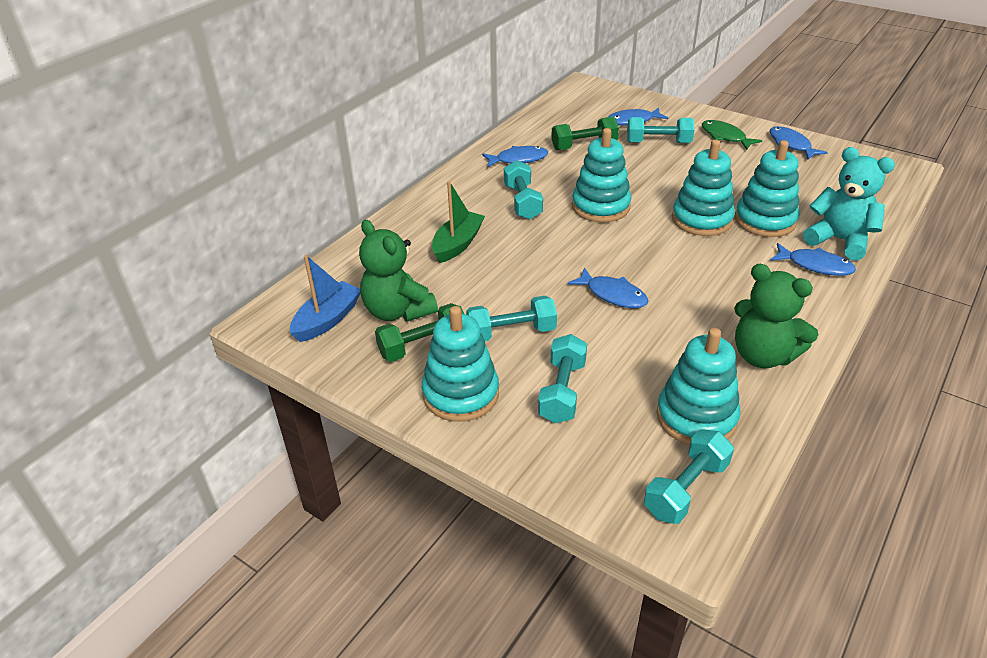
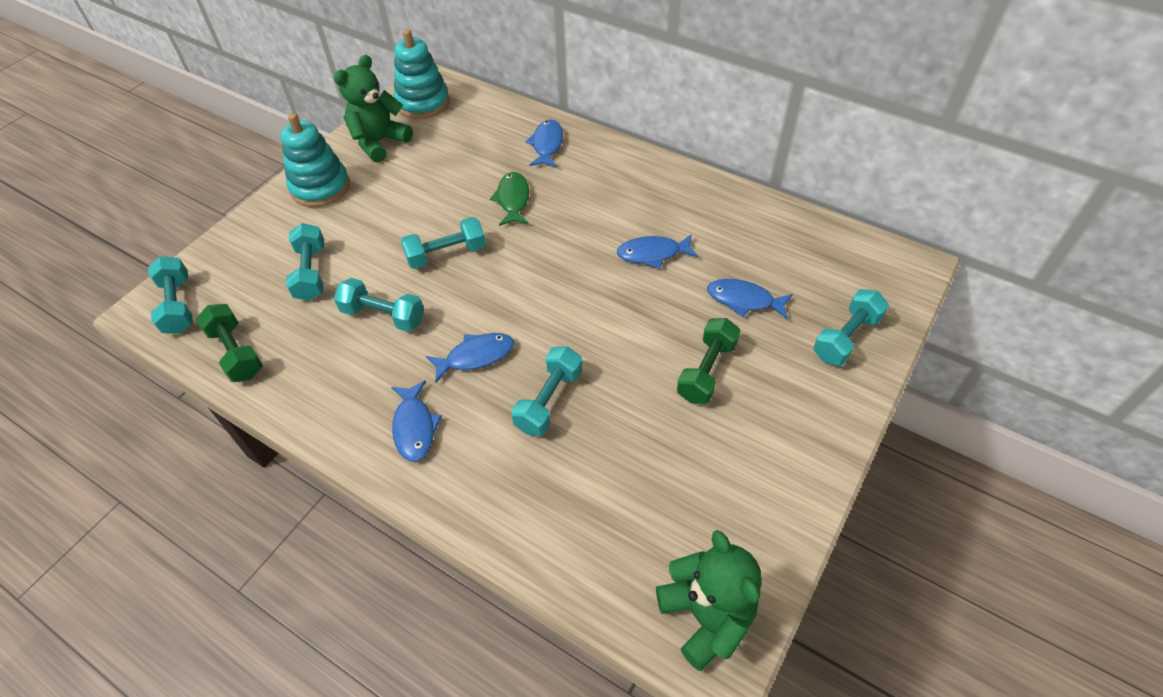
blue boat: 1 -> 0
green boat: 1 -> 0
turquoise dumbbell: 5 -> 6
turquoise stacking toy: 5 -> 2
turquoise teddy bear: 1 -> 0

